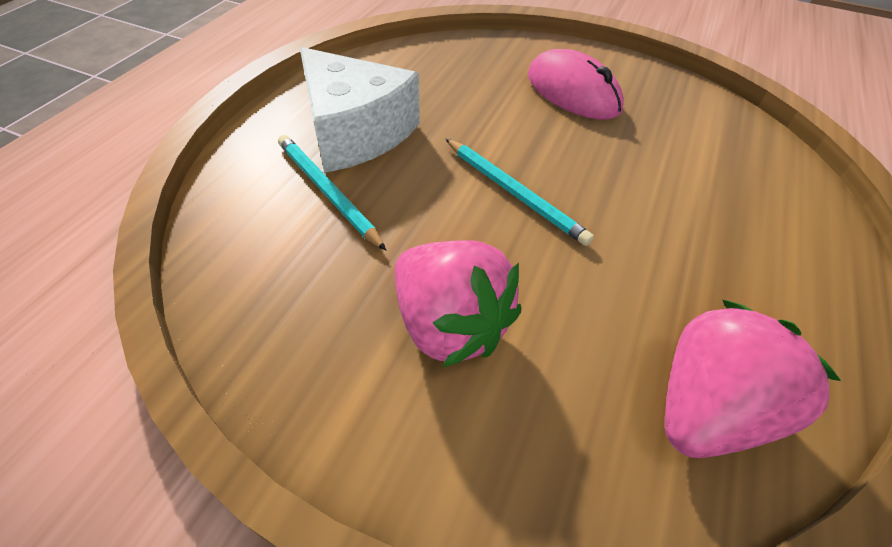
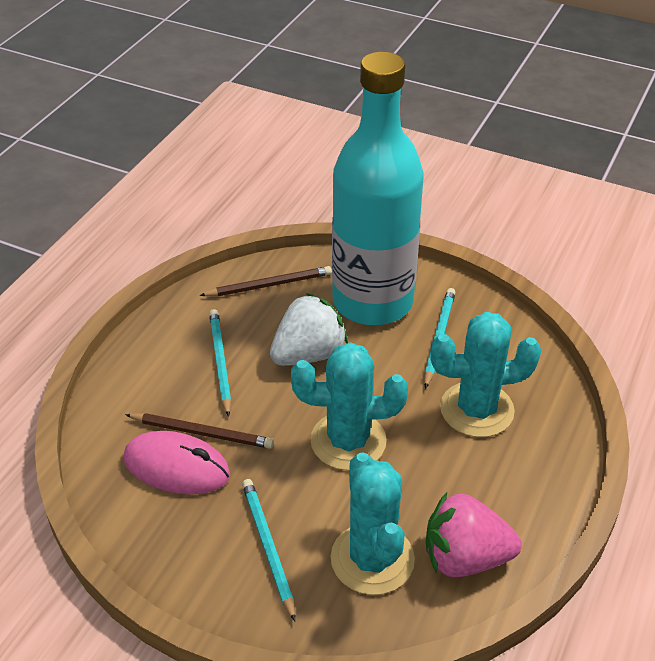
brown pencil: 0 -> 2
pink strawberry: 2 -> 1
turquoise bottle: 0 -> 1
turquoise cactus: 0 -> 3
turquoise pencil: 2 -> 3
white cheese: 1 -> 0
white strawberry: 0 -> 1

